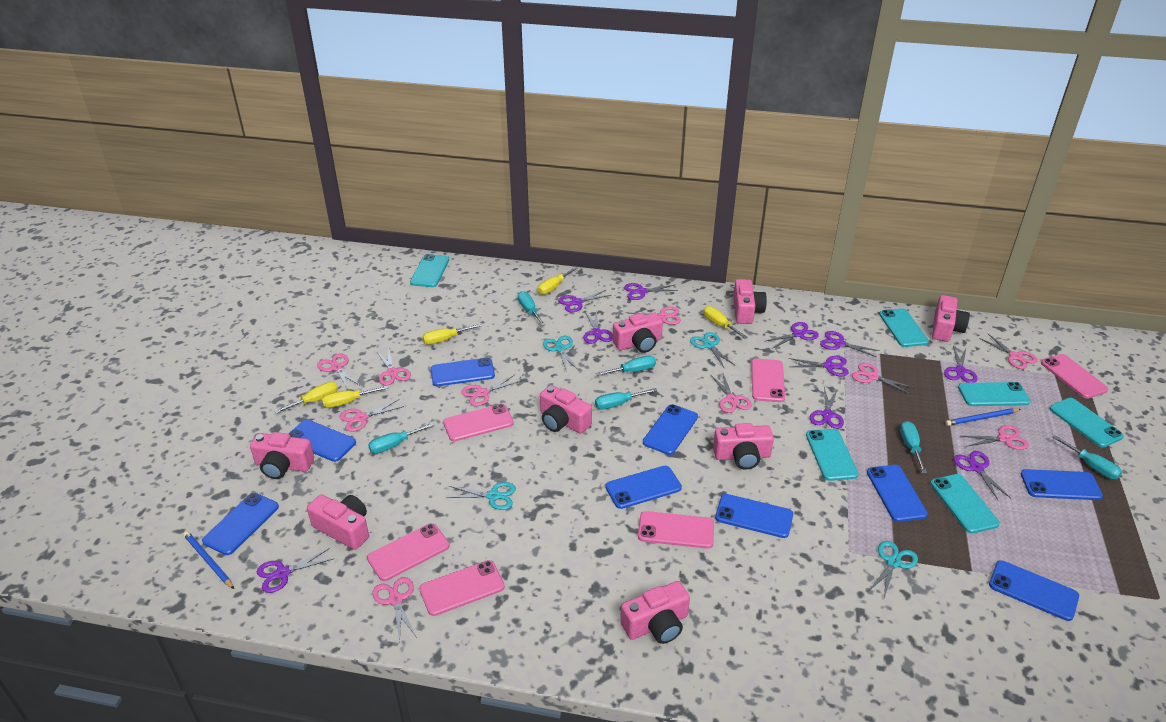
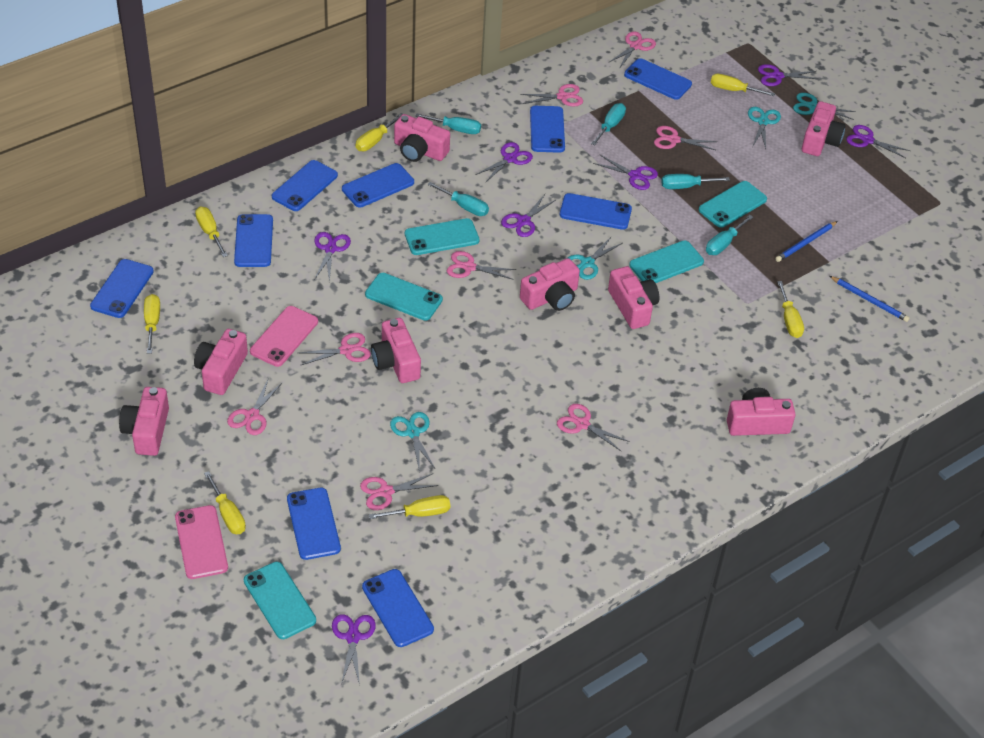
pink phone: 6 -> 2
pink scissors: 10 -> 8
purple scissors: 10 -> 7
turquoise phone: 6 -> 5
turquoise screwdriver: 6 -> 5
yellow screwdriver: 5 -> 7

